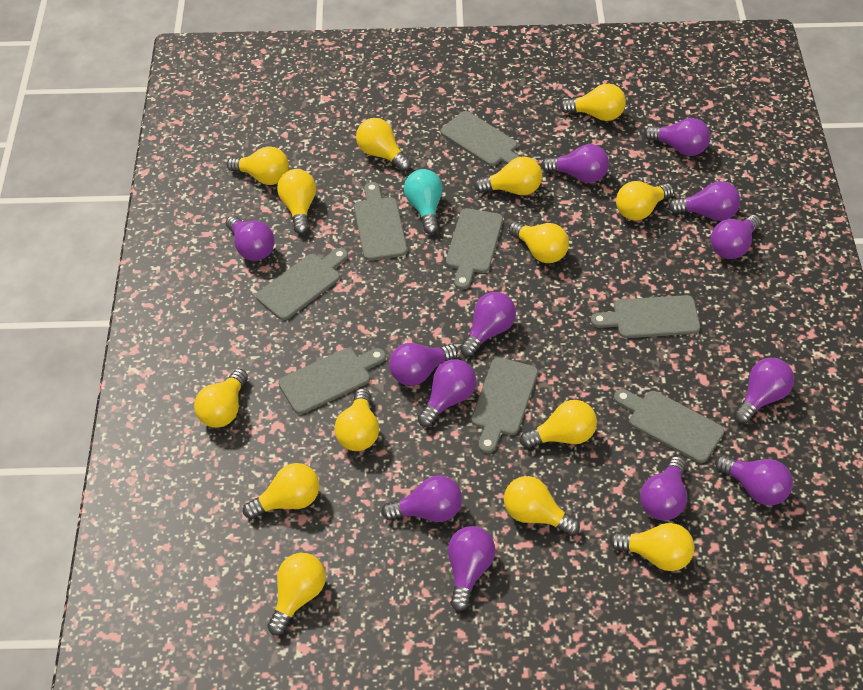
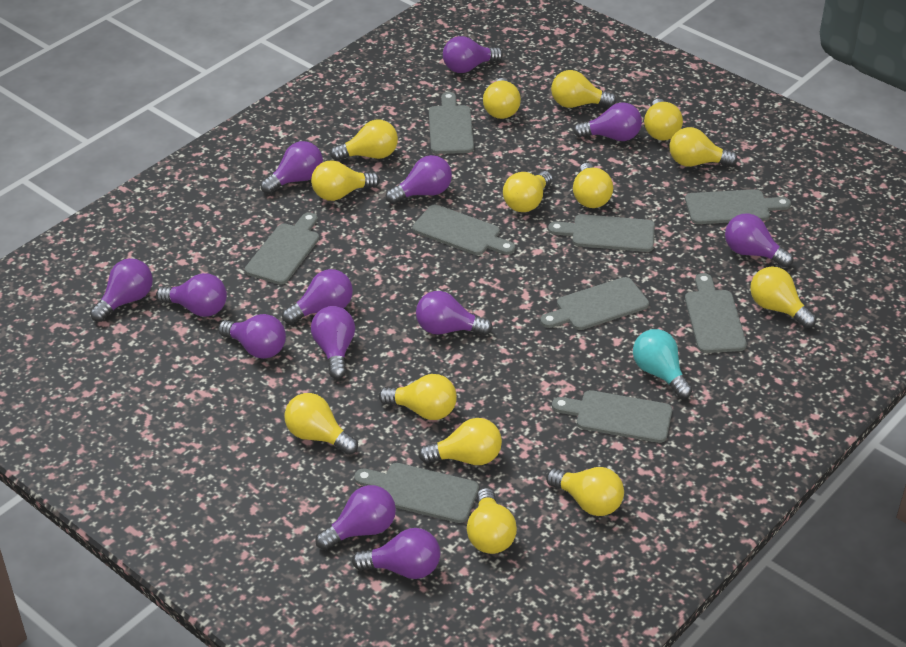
grey cutting board: 8 -> 9

